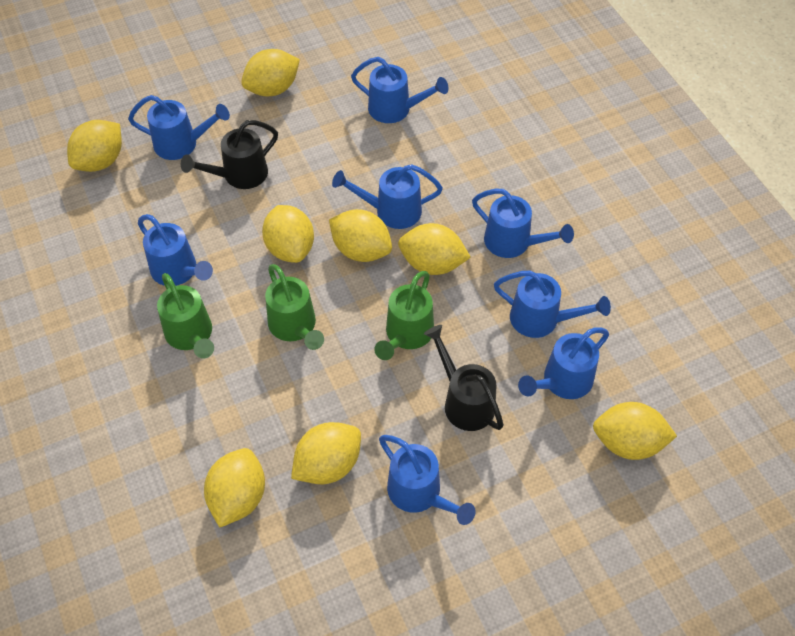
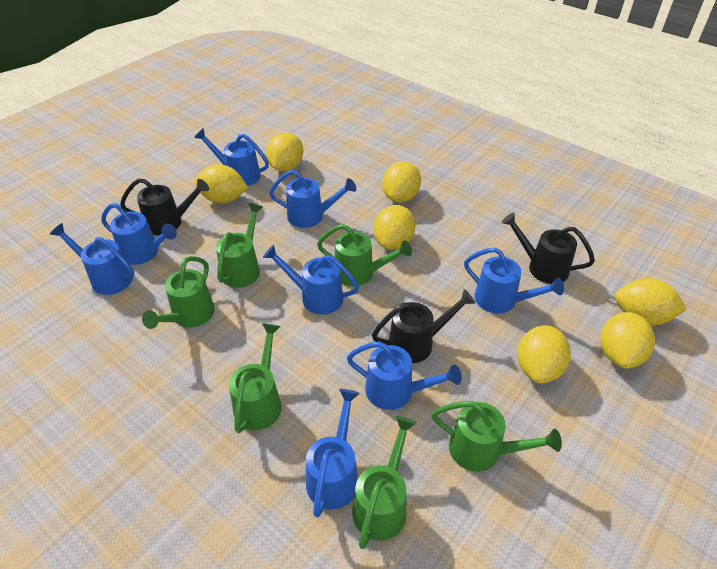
black watering can: 2 -> 3
green watering can: 3 -> 6
yellow lemon: 8 -> 7

